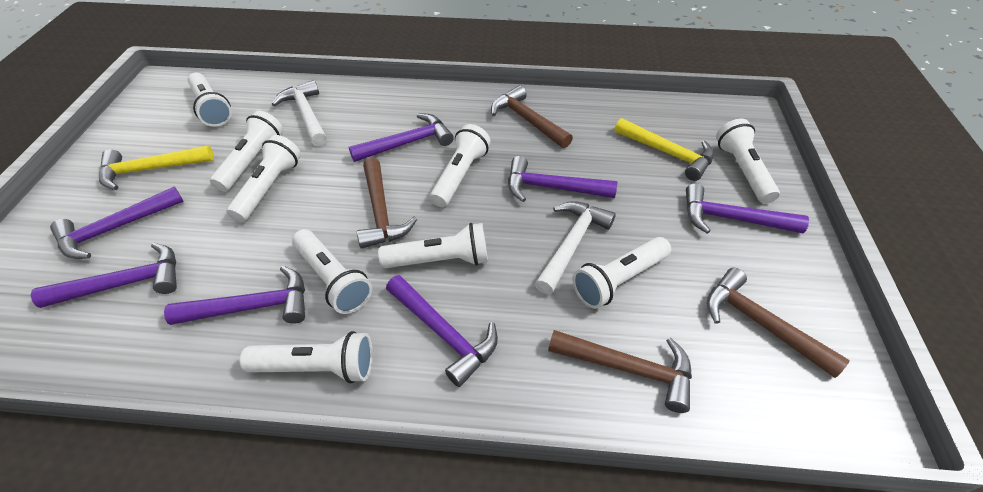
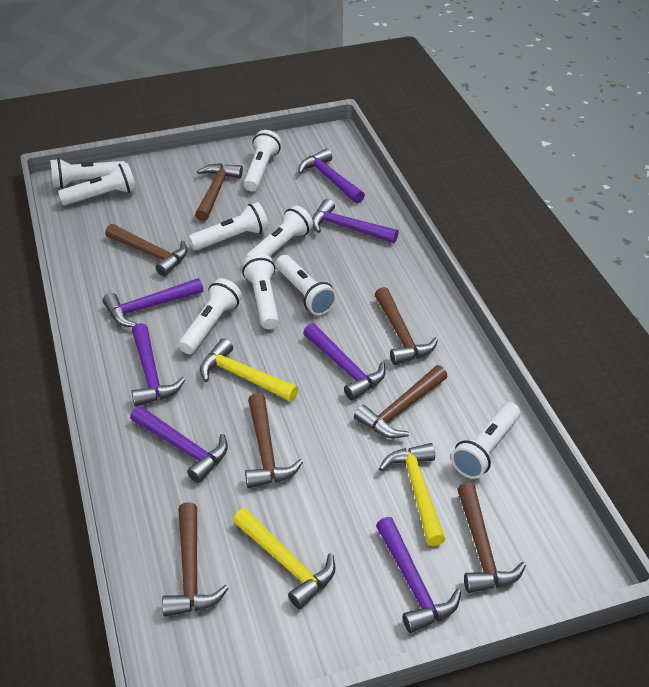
brown hammer: 4 -> 7
white hammer: 2 -> 0
yellow hammer: 2 -> 3

